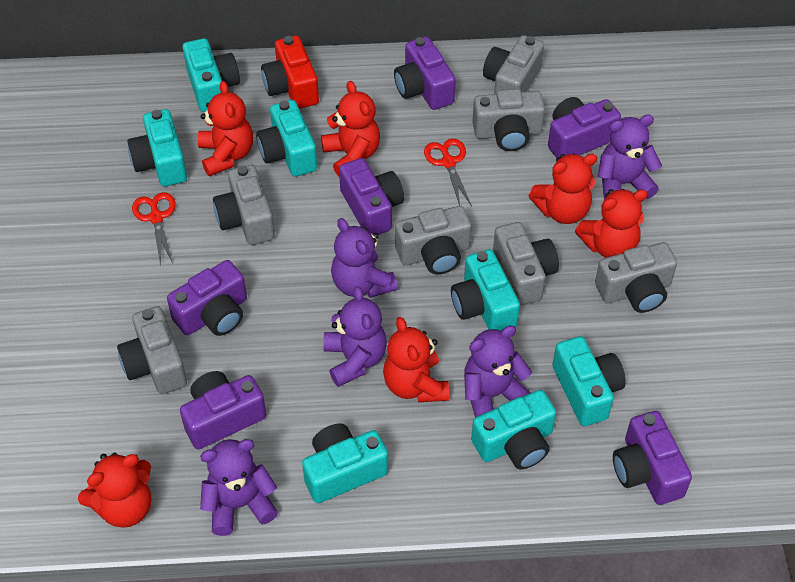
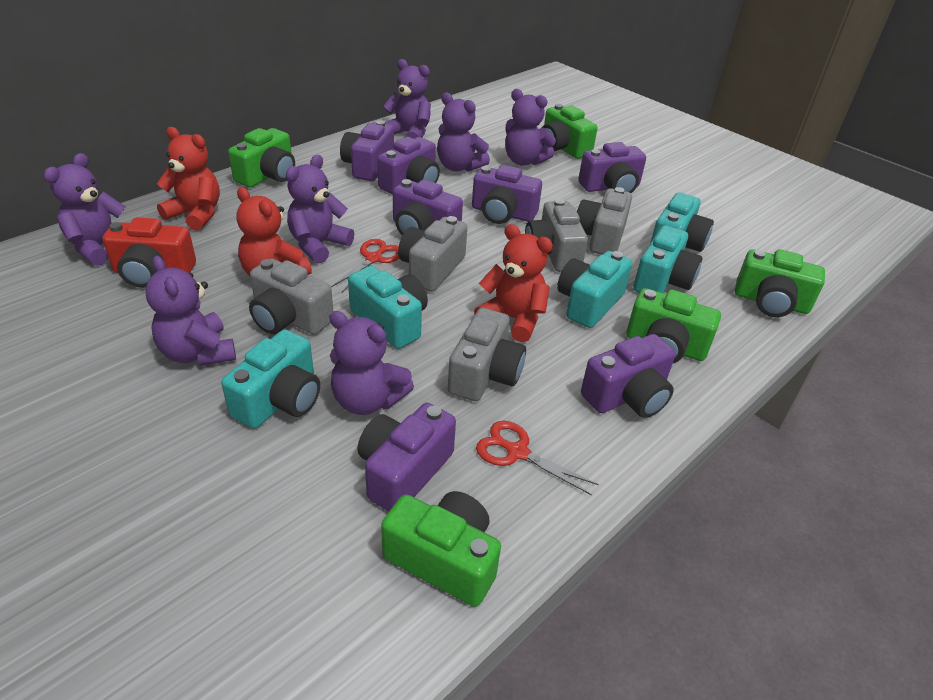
green camera: 0 -> 5
grey camera: 7 -> 5
purple camera: 6 -> 7
purple teddy bear: 5 -> 7
red teddy bear: 6 -> 3
turquoise camera: 7 -> 5

